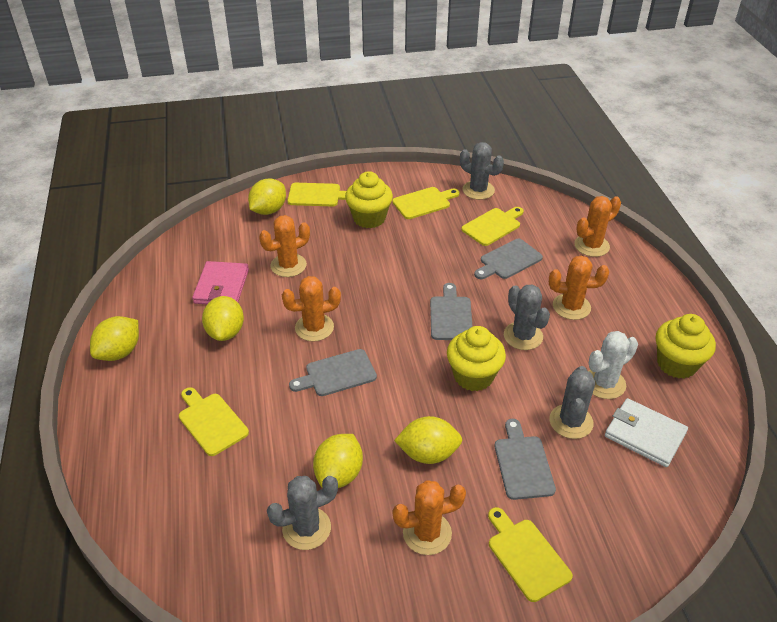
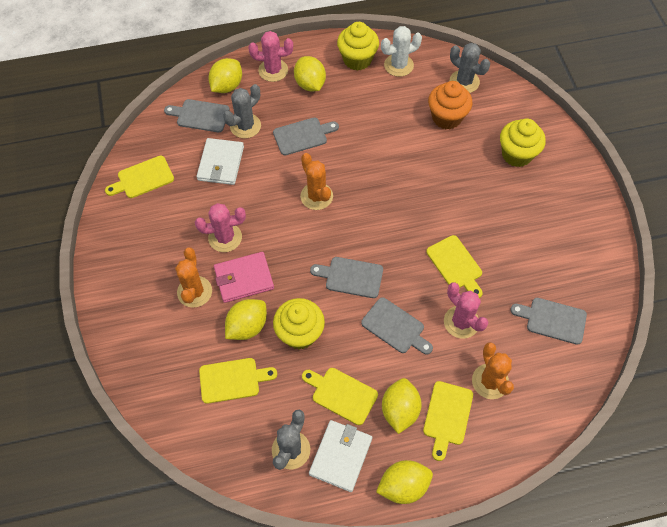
grey cactus: 4 -> 3
grey cutting board: 4 -> 5
orange cactus: 5 -> 3
orange cupcake: 0 -> 1
pink cactus: 0 -> 3
white wallet: 1 -> 2

